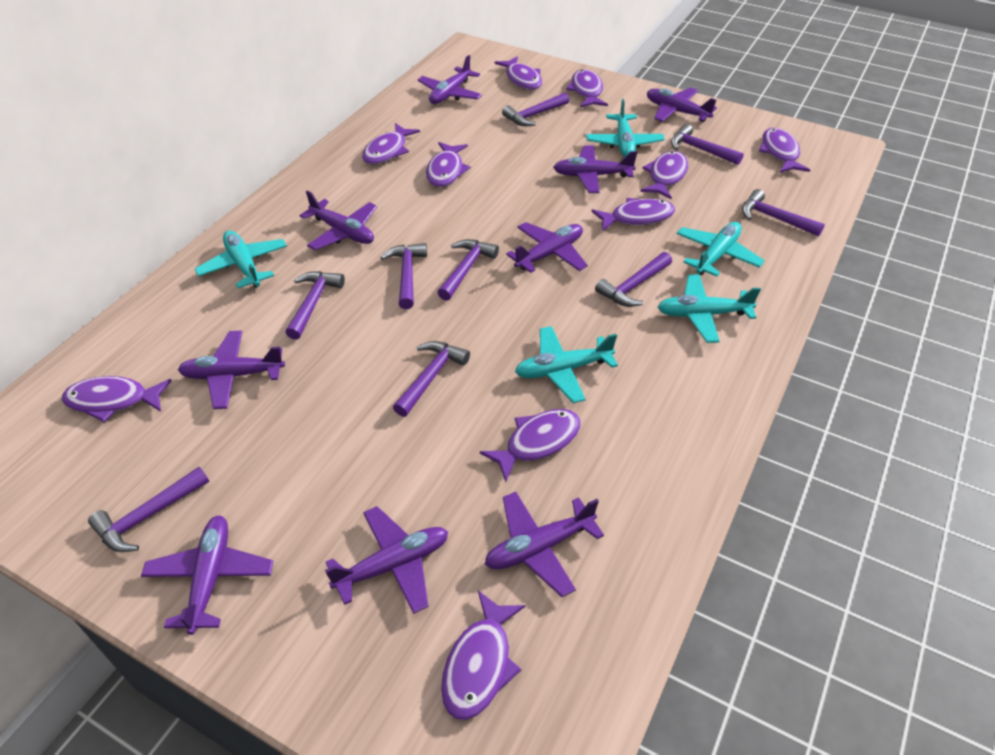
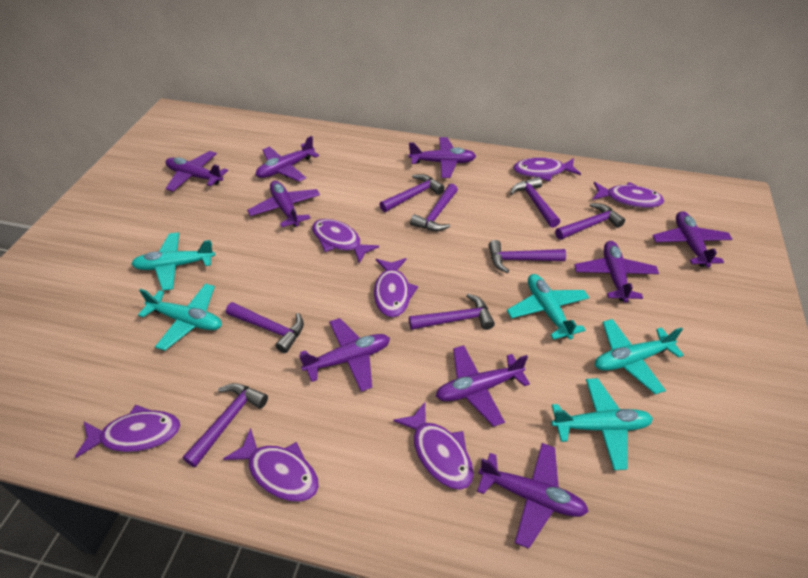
purple fish: 10 -> 7
purple hammer: 9 -> 8

